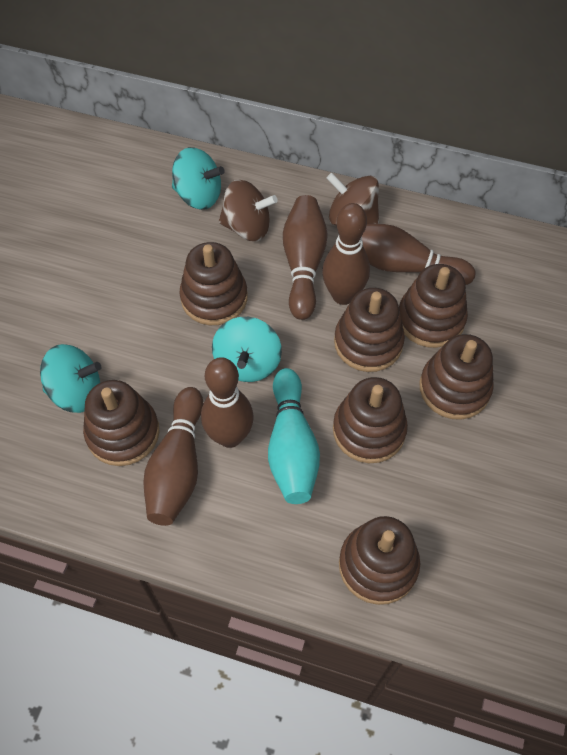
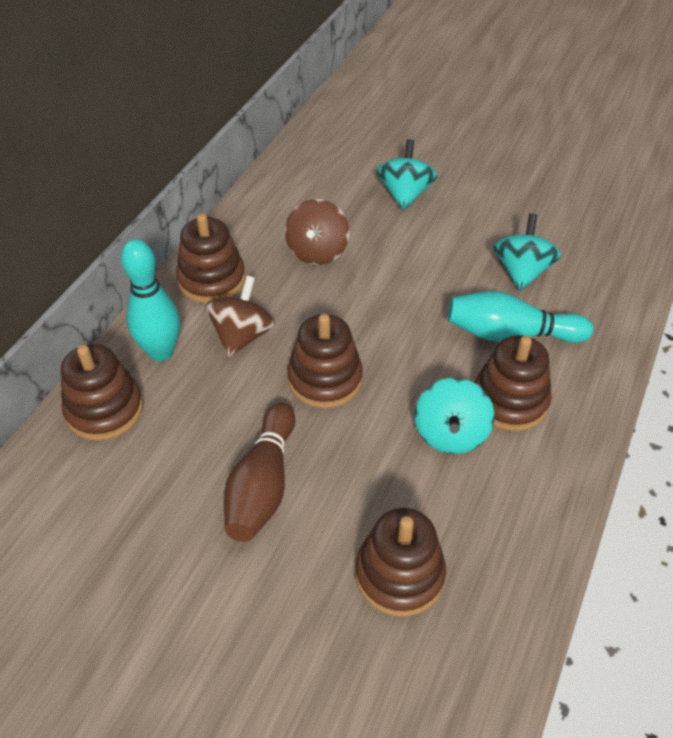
brown bowling pin: 5 -> 1
brown stacking toy: 7 -> 5
turquoise bowling pin: 1 -> 2

